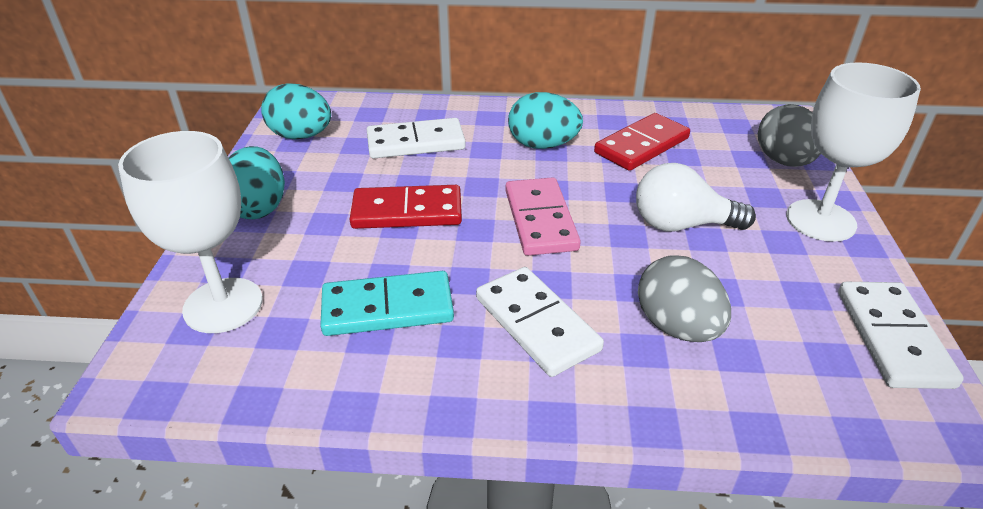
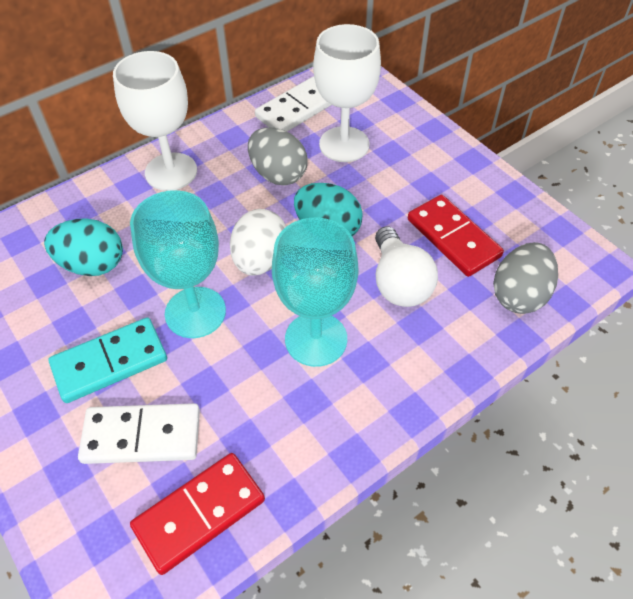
pink domino: 1 -> 0
turquoise egg: 3 -> 2
turquoise goblet: 0 -> 2
white domino: 3 -> 2
white egg: 0 -> 1

